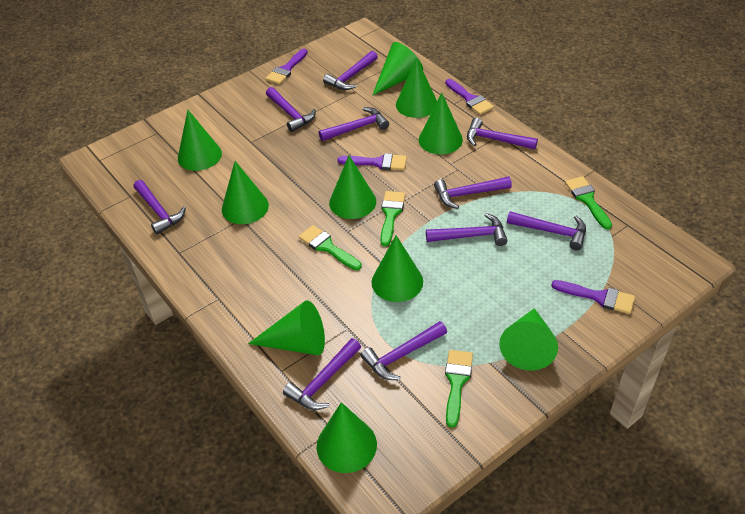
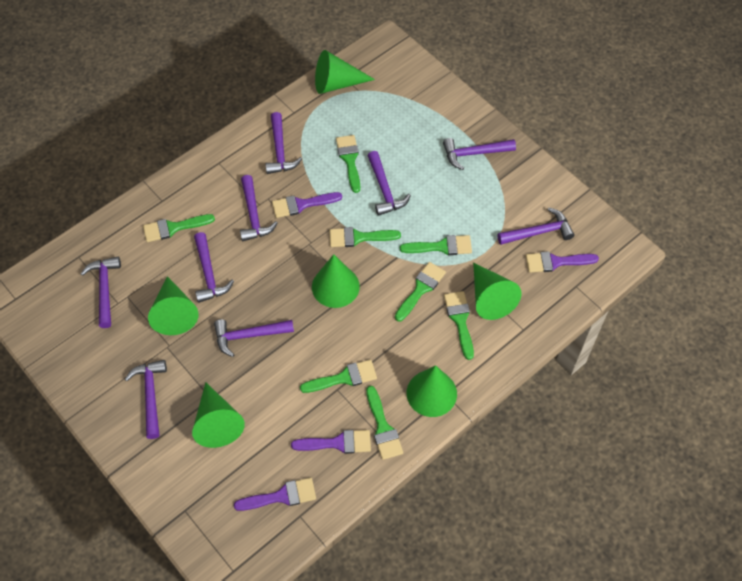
green brush: 4 -> 8
green cone: 10 -> 6
purple hammer: 10 -> 9

